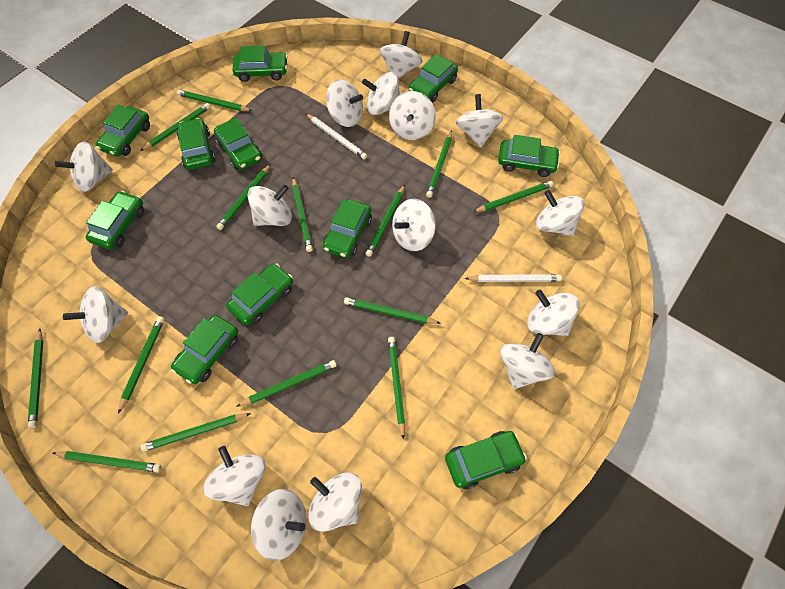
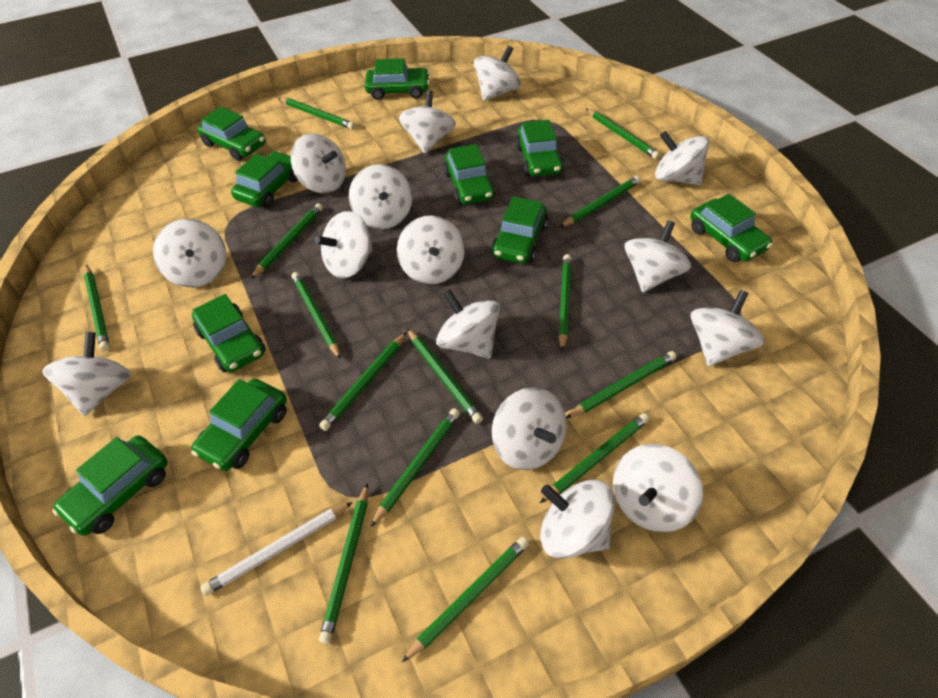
green car: 11 -> 10
white pencil: 2 -> 1

